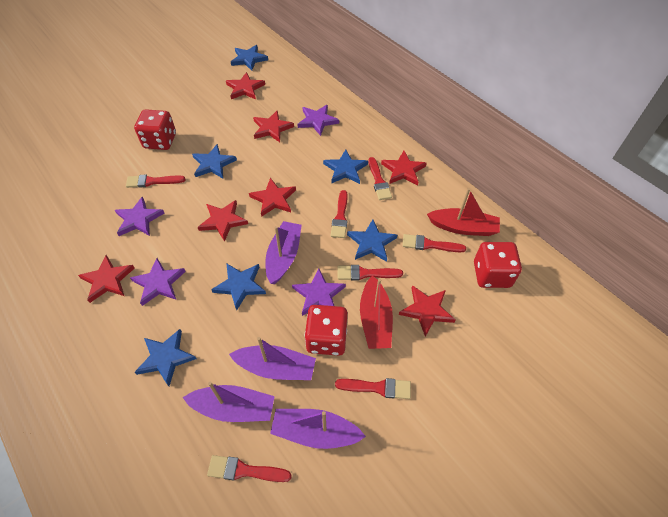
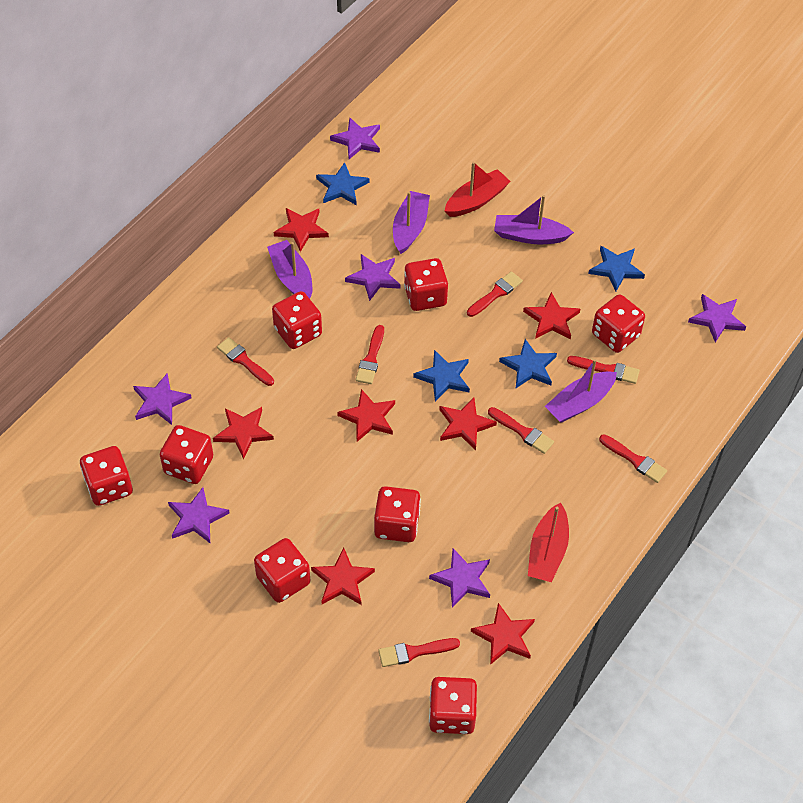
blue star: 6 -> 4
purple star: 4 -> 6
red dice: 3 -> 8

